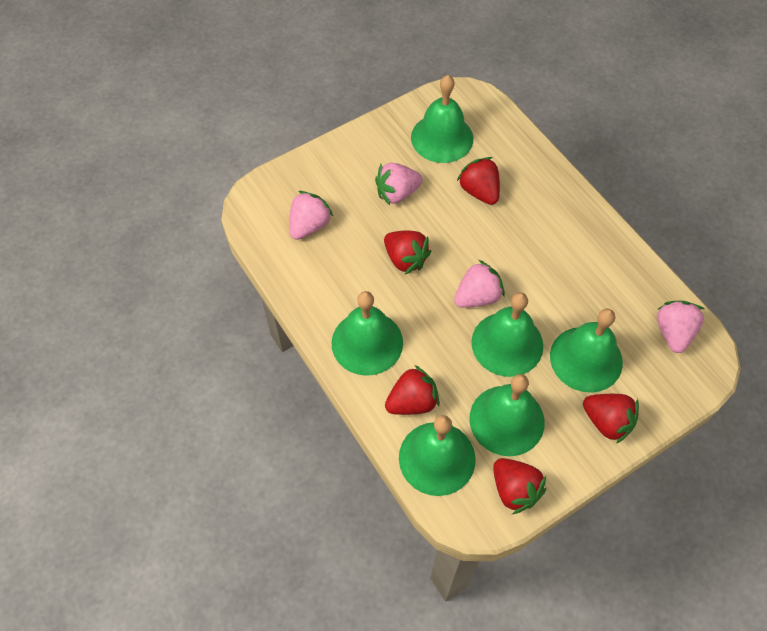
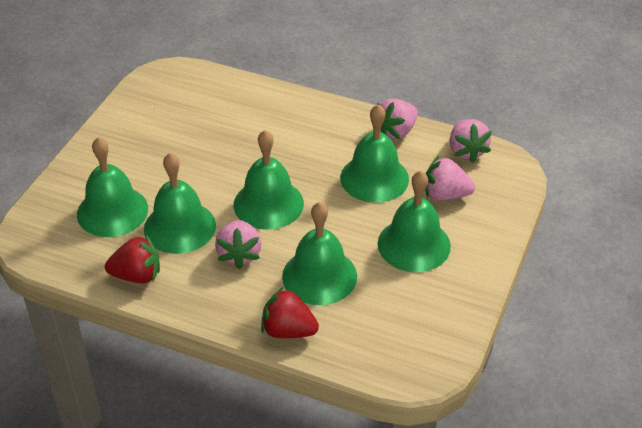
red strawberry: 5 -> 2

